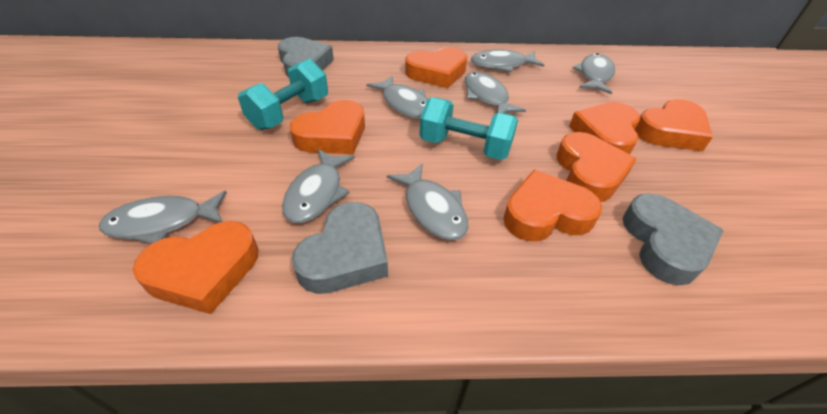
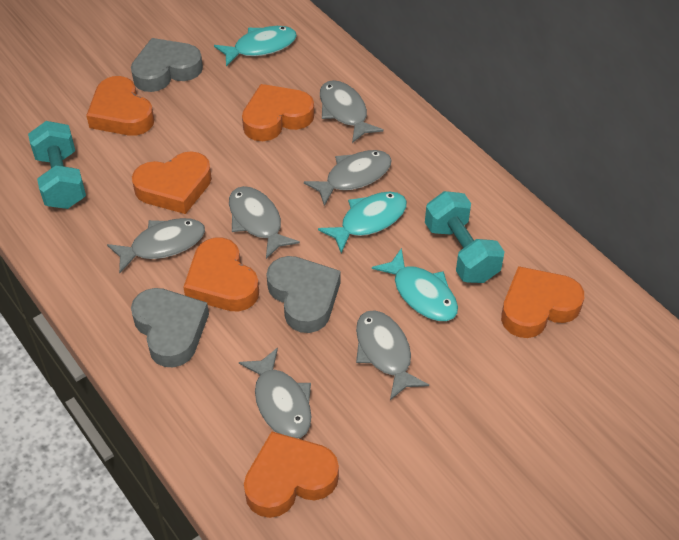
grey fish: 7 -> 6
orange heart: 7 -> 6
turquoise fish: 0 -> 3

